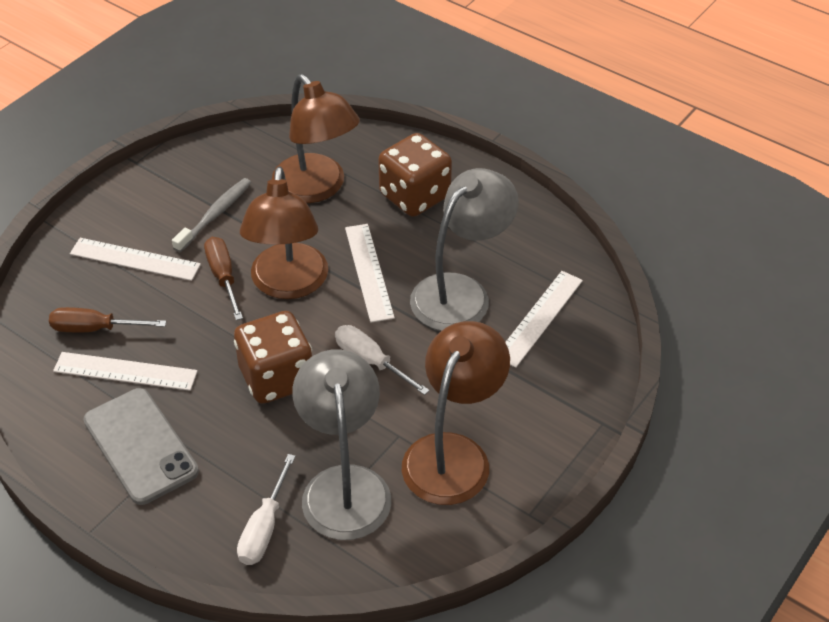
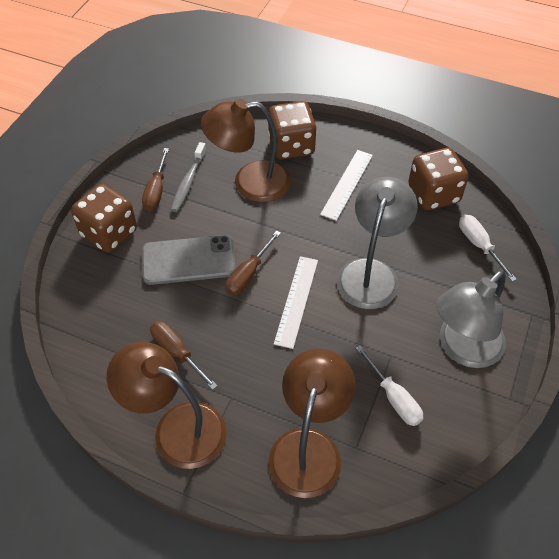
brown dice: 2 -> 3
brown screwdriver: 2 -> 3
white ruler: 4 -> 2

